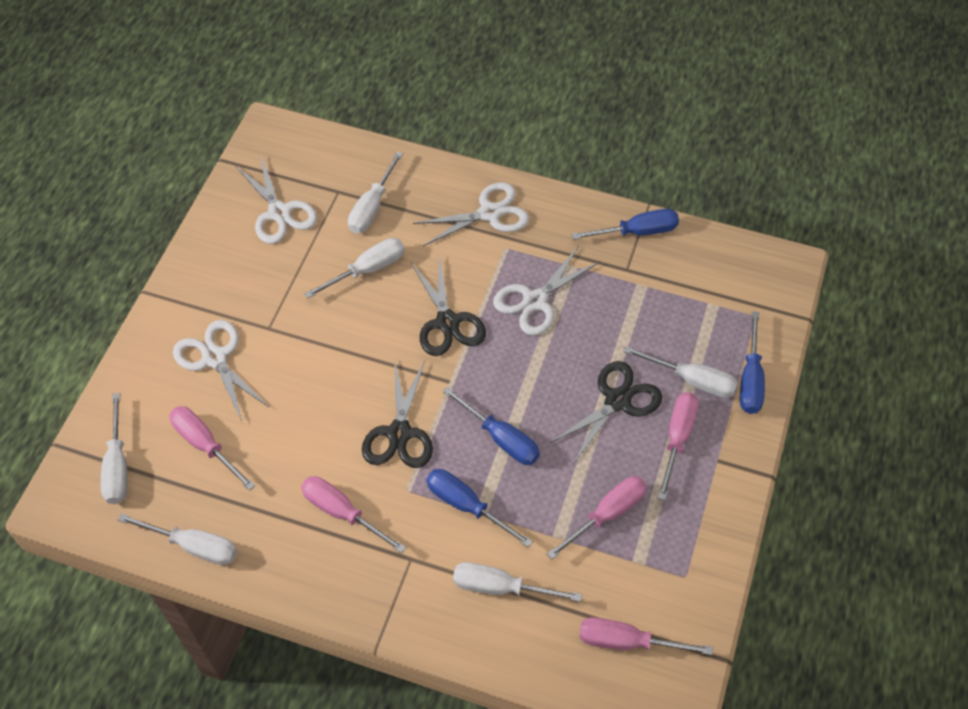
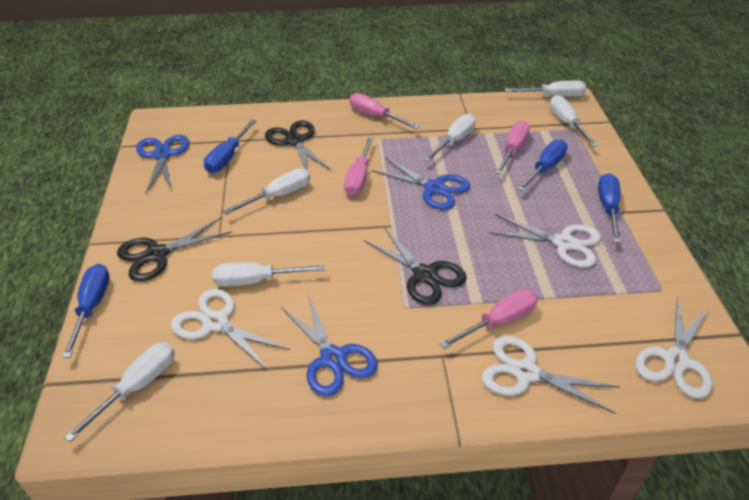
blue scissors: 0 -> 3
pink screwdriver: 5 -> 4

